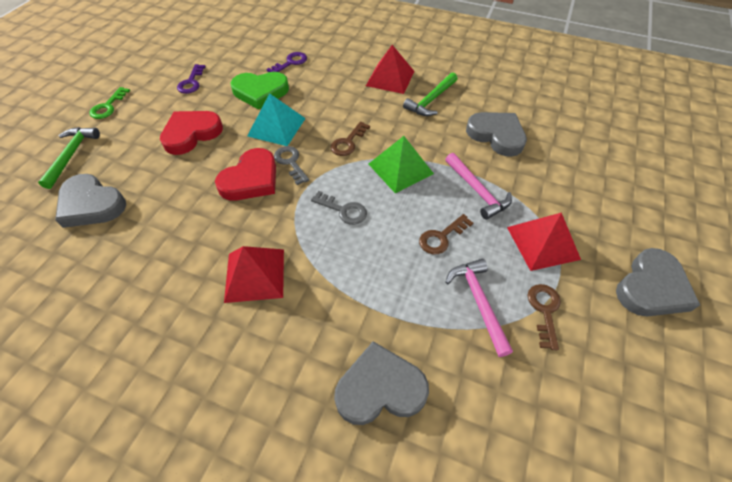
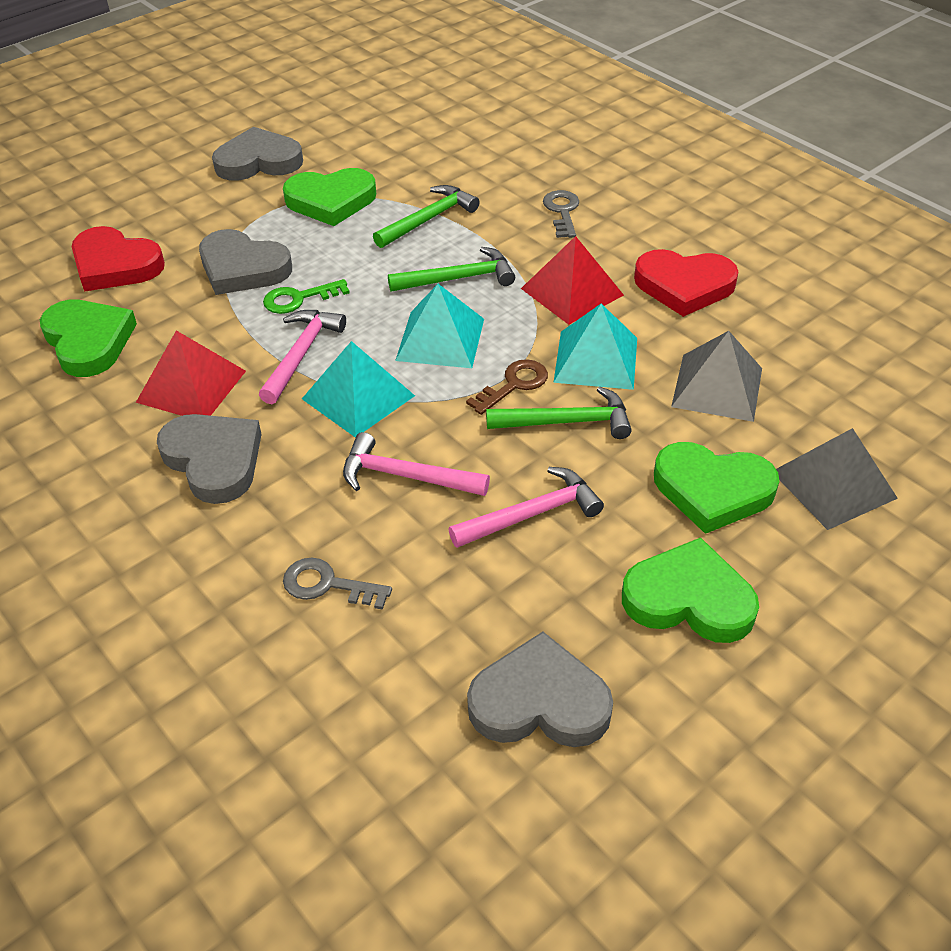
brown key: 3 -> 1
green hammer: 2 -> 3
green heart: 1 -> 4
green pyramid: 1 -> 0
grey pyramid: 0 -> 2
pink hammer: 2 -> 3
purple key: 2 -> 0
red pyramid: 3 -> 2
turquoise pyramid: 1 -> 3

